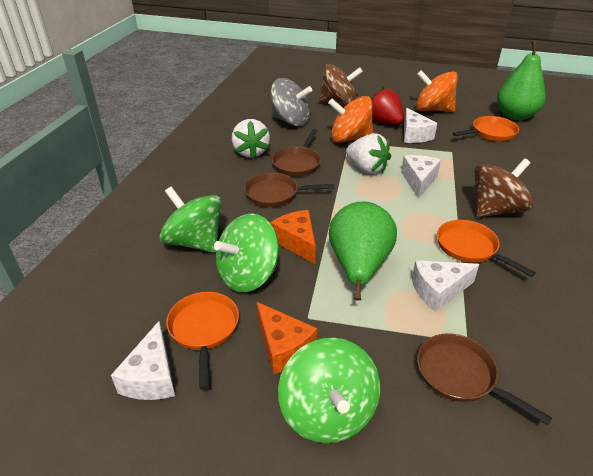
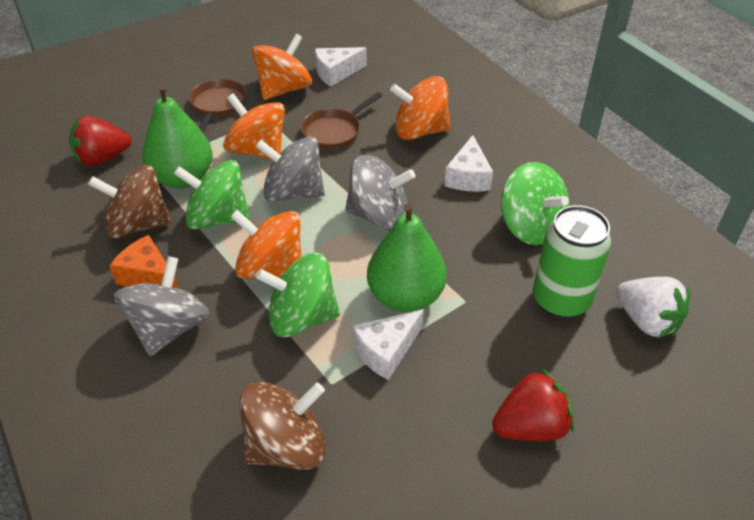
brown pan: 3 -> 2
green can: 0 -> 1
grey spinning top: 1 -> 3
orange cheese: 2 -> 1
orange pan: 3 -> 0
orange spinning top: 2 -> 4
red strawberry: 1 -> 2
white cheese: 4 -> 3
white strawberry: 2 -> 1

